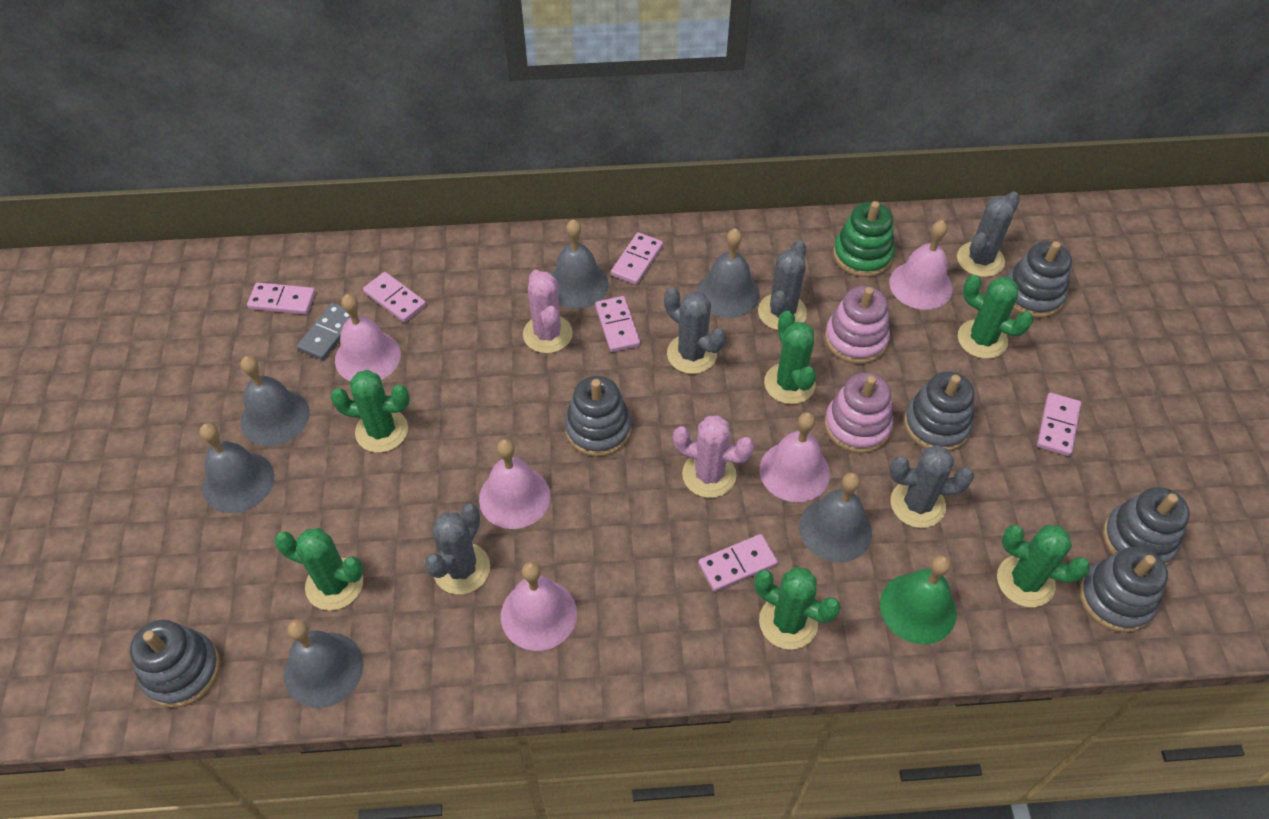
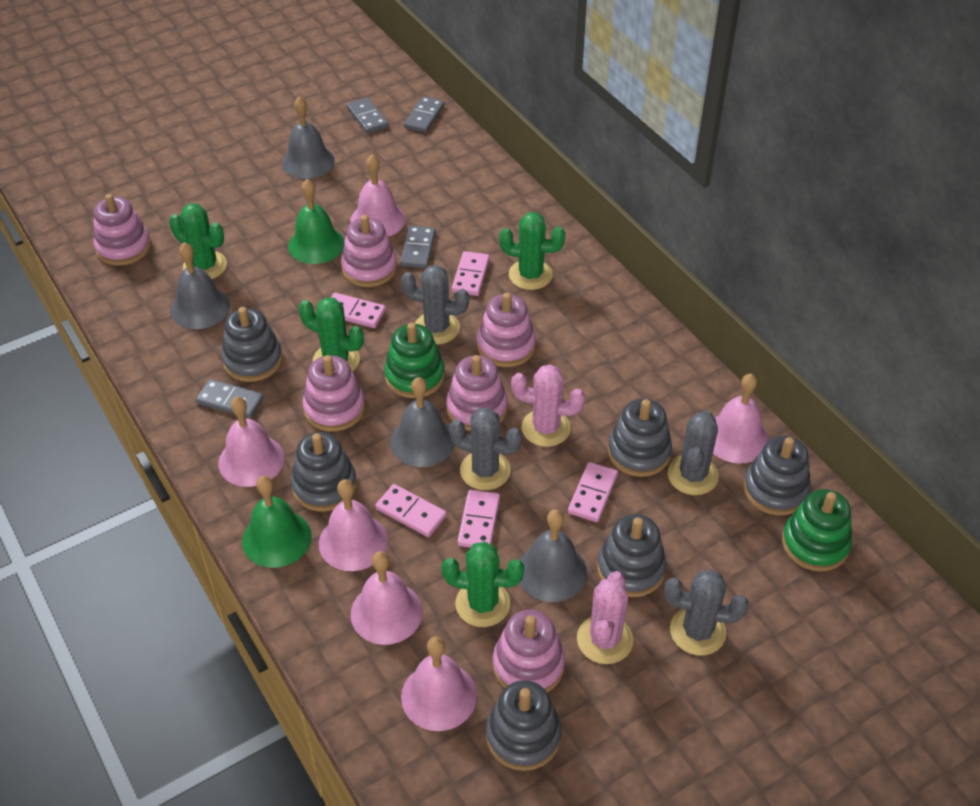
green bell: 1 -> 2
green cactus: 6 -> 4
green stacking toy: 1 -> 2
grey bell: 6 -> 4
grey cactus: 5 -> 4
grey domino: 1 -> 4
pink bell: 5 -> 6
pink domino: 6 -> 5
pink stacking toy: 2 -> 6

